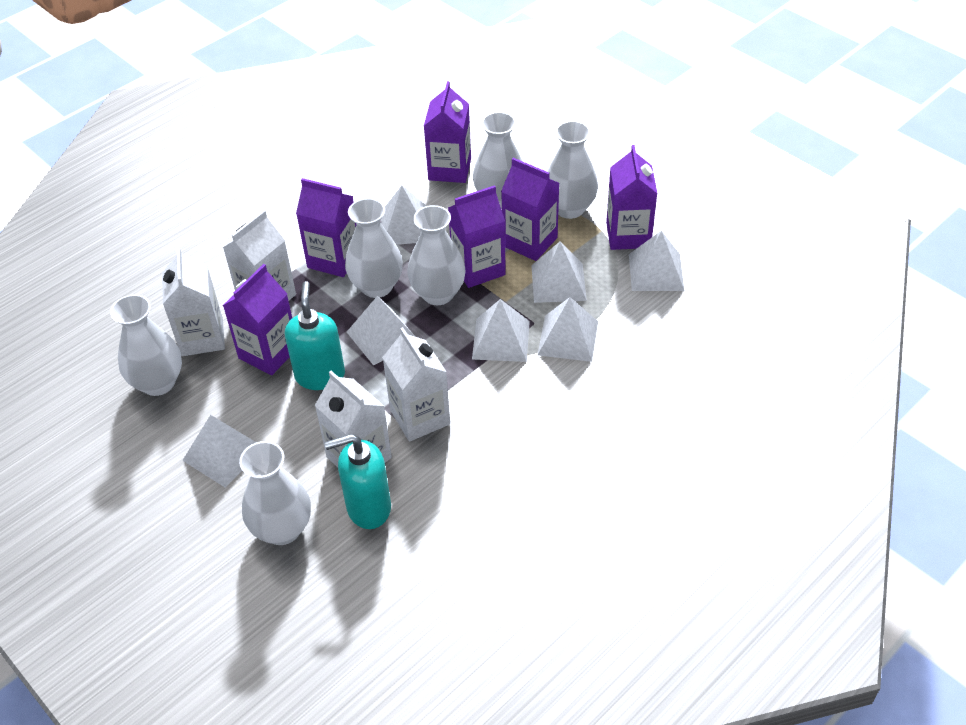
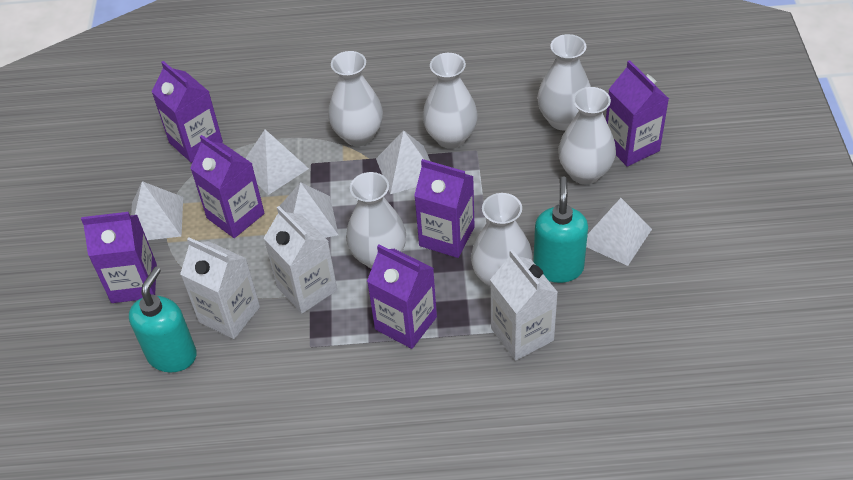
white carton: 4 -> 3
white pyramid: 7 -> 5

